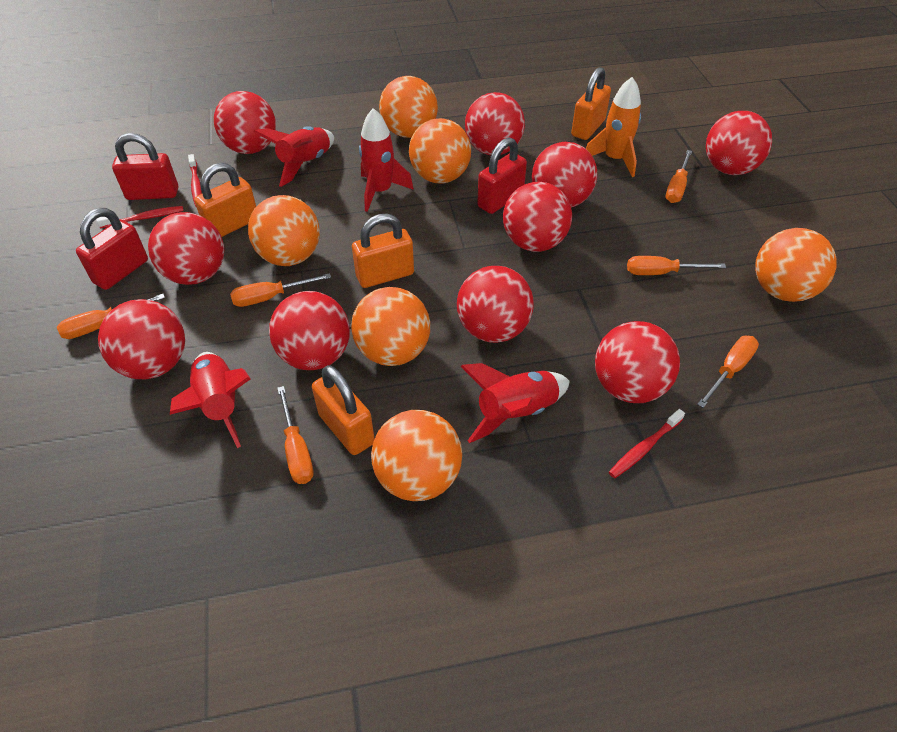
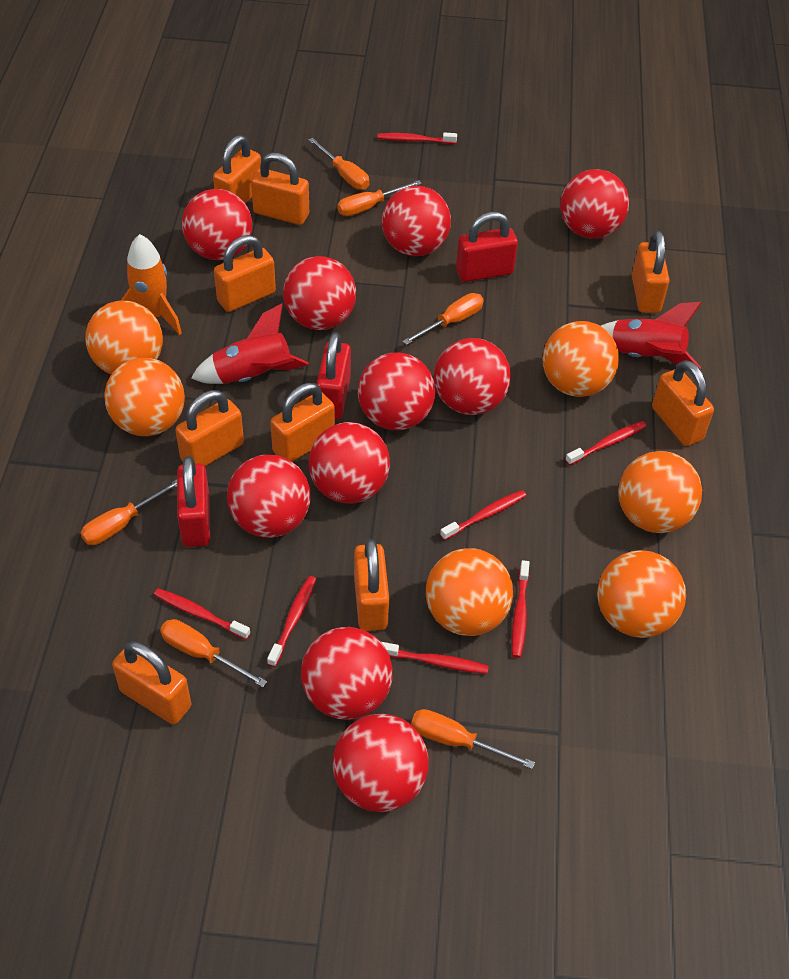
orange padlock: 4 -> 9
red rocket: 4 -> 2
red toothbrush: 3 -> 7

